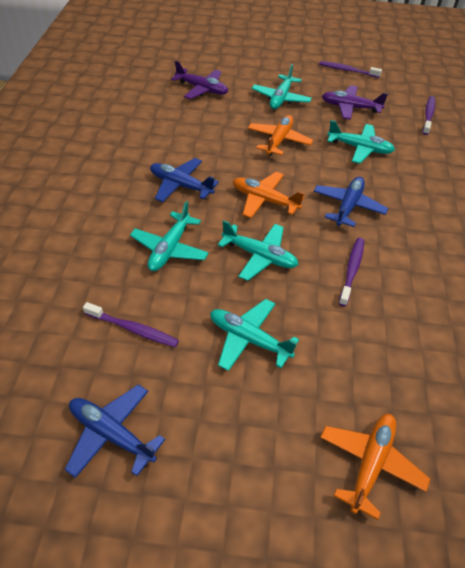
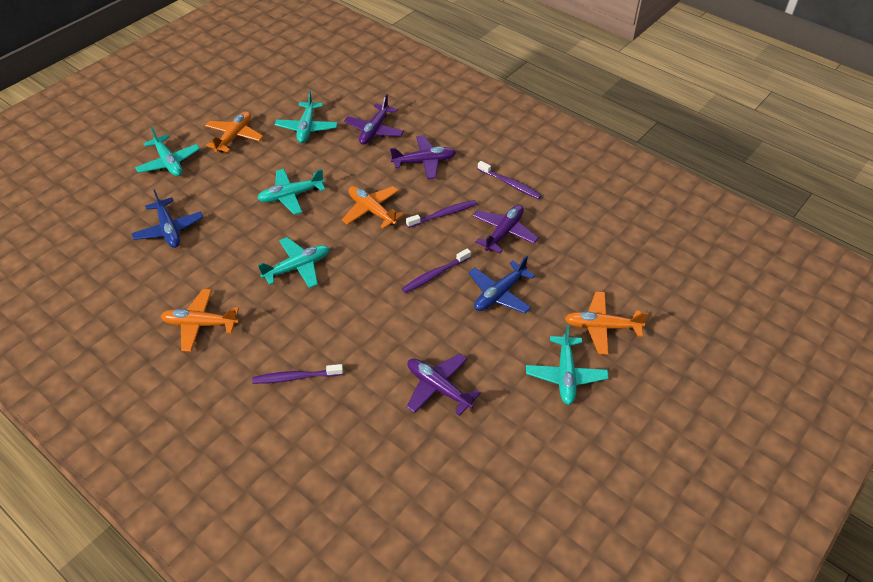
blue plane: 3 -> 2
orange plane: 3 -> 4
purple plane: 2 -> 4

